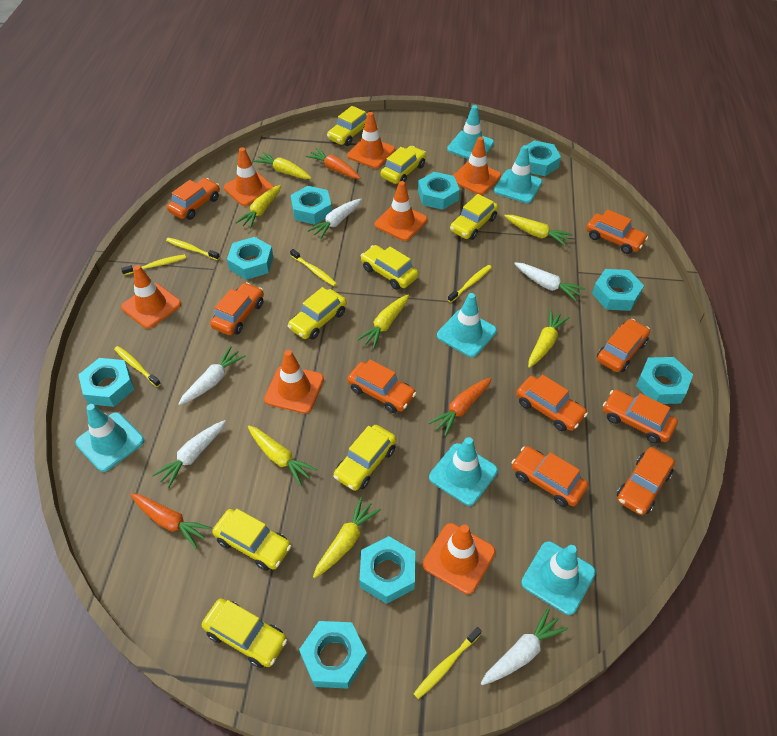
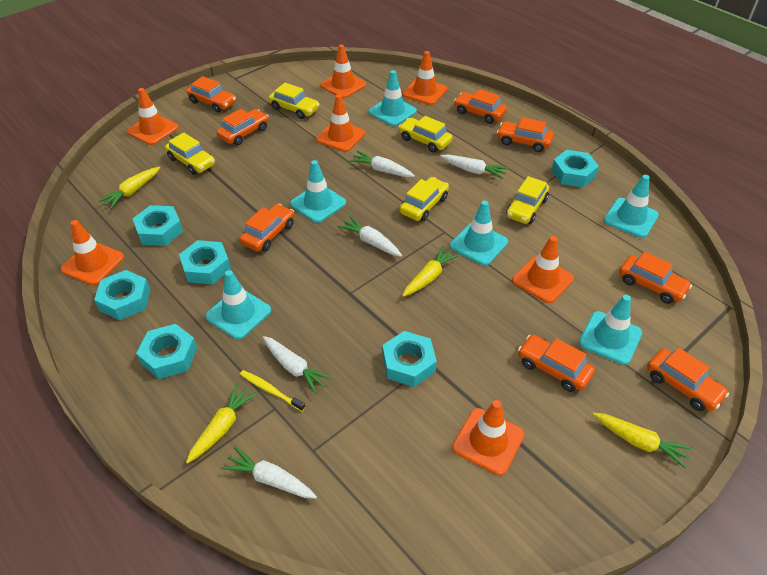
orange car: 9 -> 8
orange carrot: 3 -> 0
turquoise nut: 9 -> 6
yellow car: 8 -> 5
yellow carrot: 7 -> 4
yellow toothbrush: 6 -> 1

